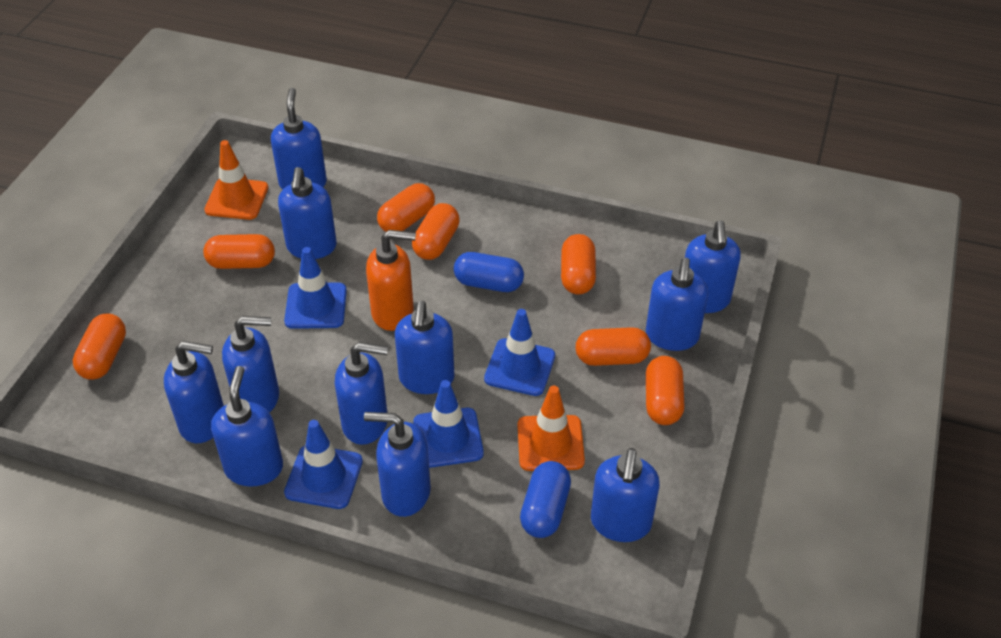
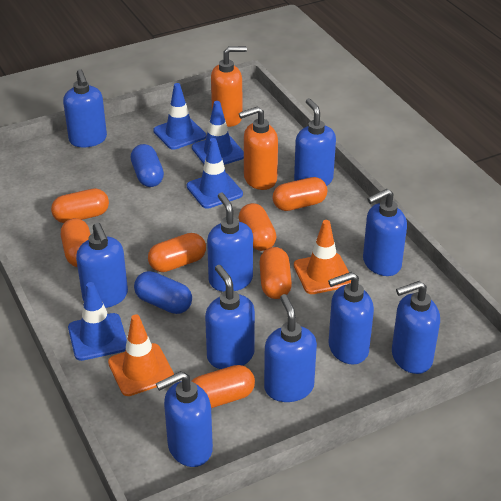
blue soap dispenser: 11 -> 10
orange soap dispenser: 1 -> 2

